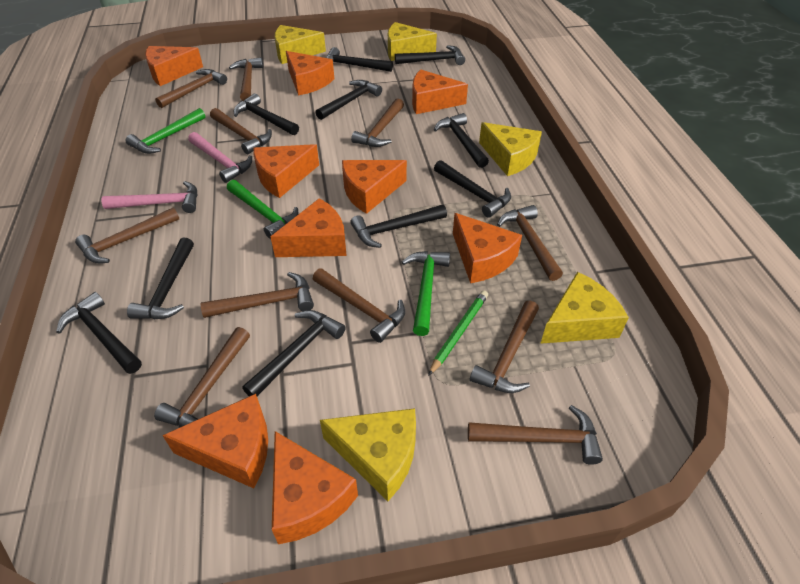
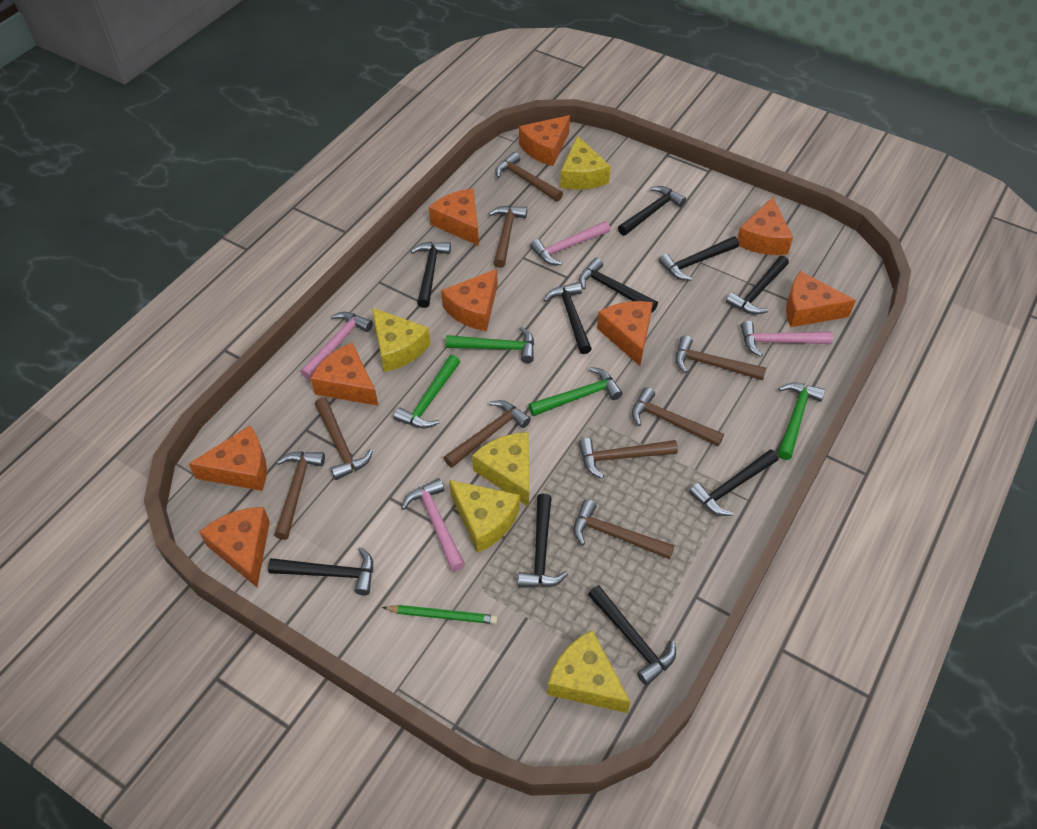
brown hammer: 11 -> 9
green hammer: 3 -> 4
pink hammer: 2 -> 4

